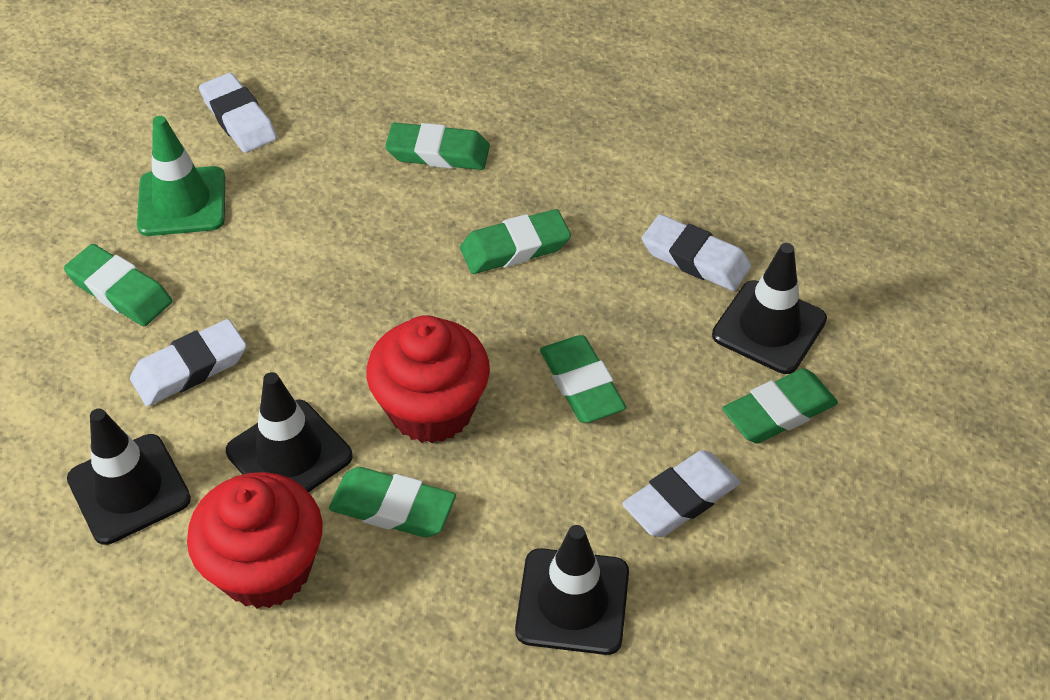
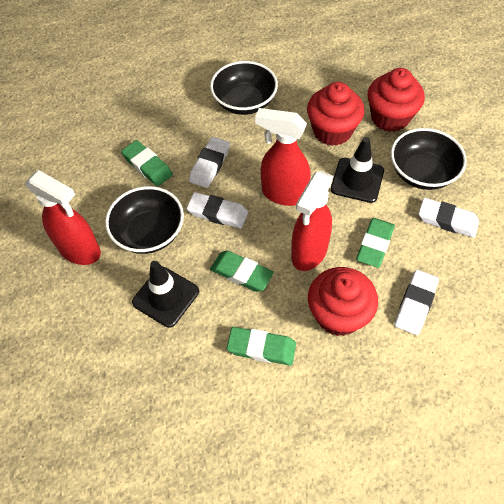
black bowl: 0 -> 3
black traffic cone: 4 -> 2
green eraser: 6 -> 4
green traffic cone: 1 -> 0
red cupcake: 2 -> 3
red spray bottle: 0 -> 3

